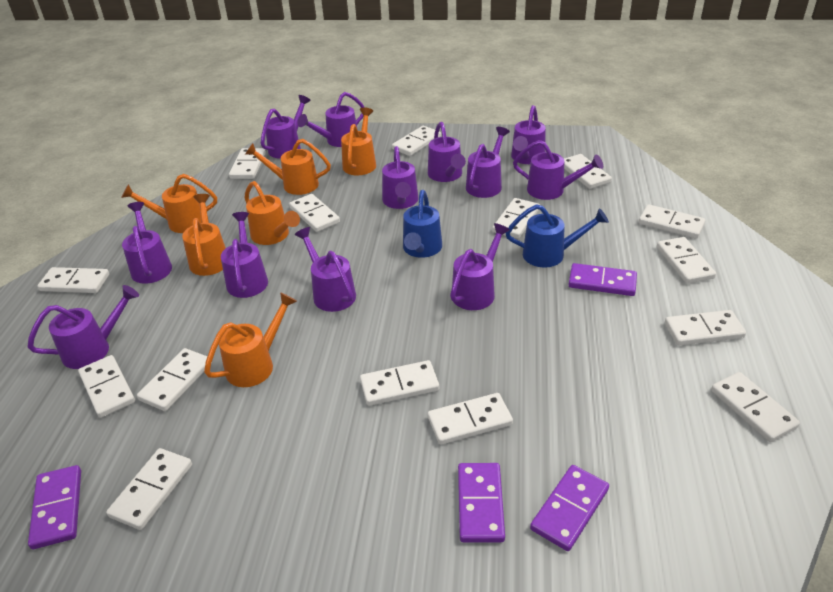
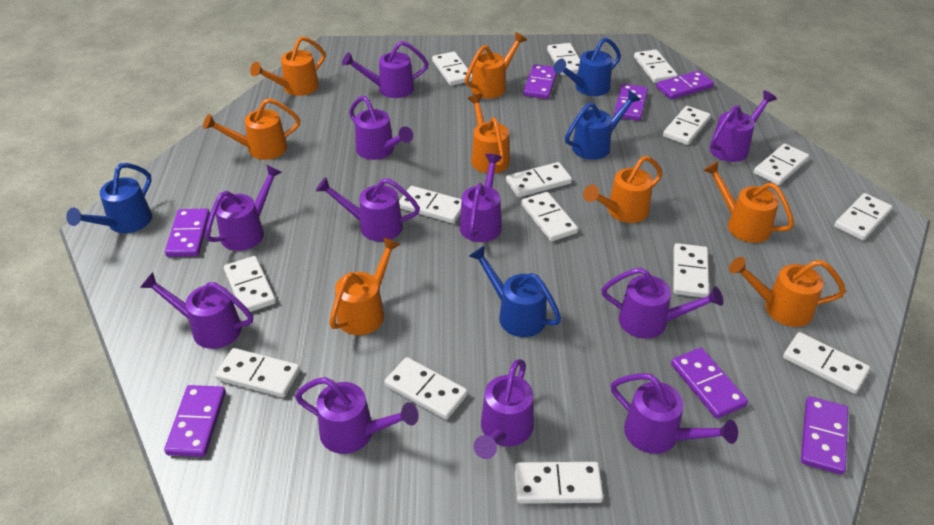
blue watering can: 2 -> 4
orange watering can: 6 -> 8
purple domino: 4 -> 7
purple watering can: 12 -> 11

